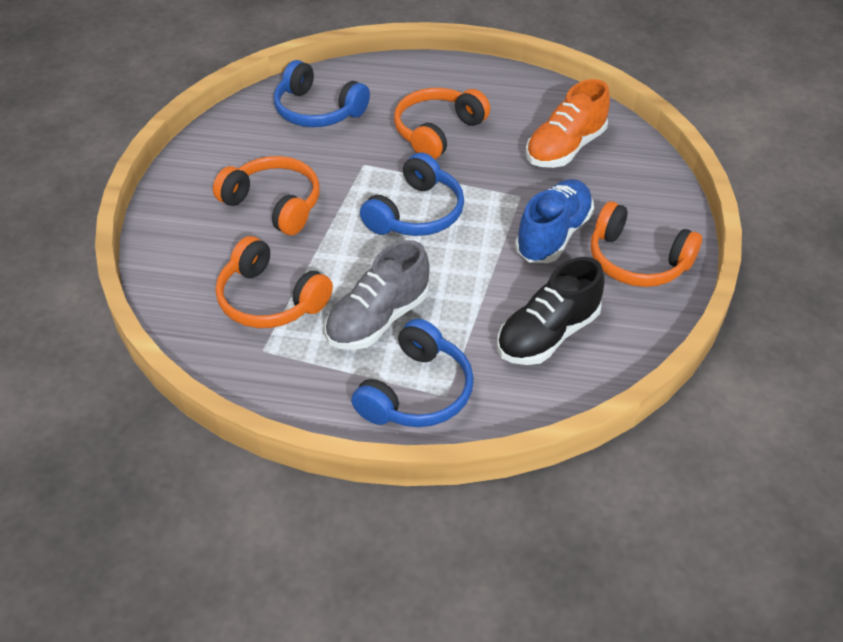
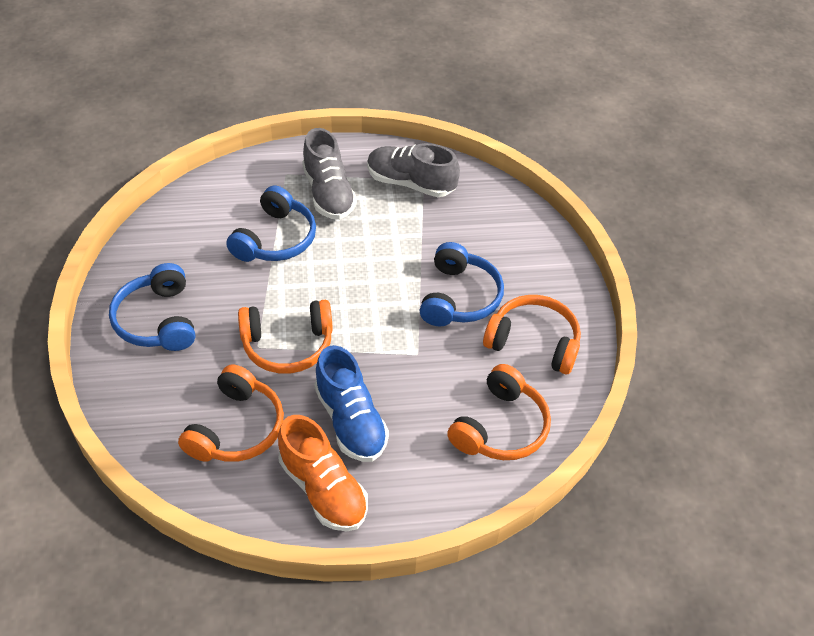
black shoe: 1 -> 0
grey shoe: 1 -> 2

